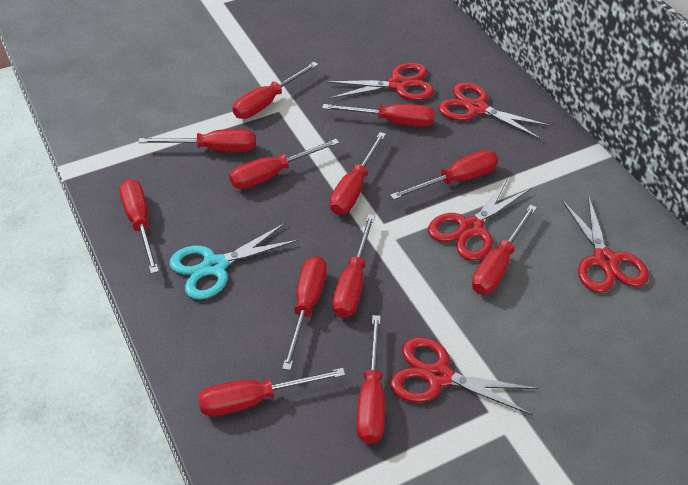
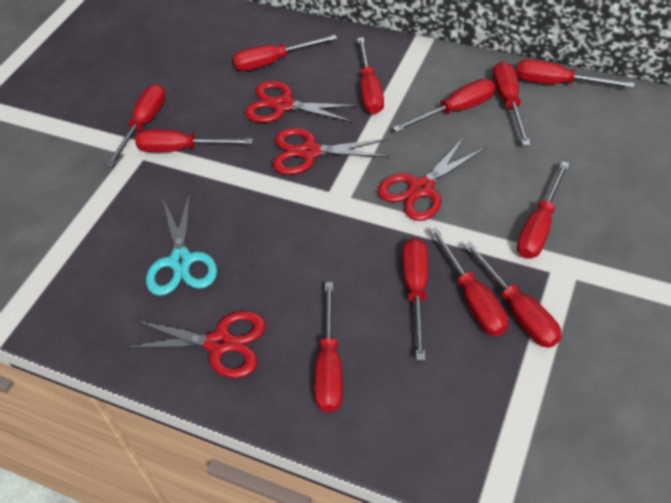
red scissors: 5 -> 4

